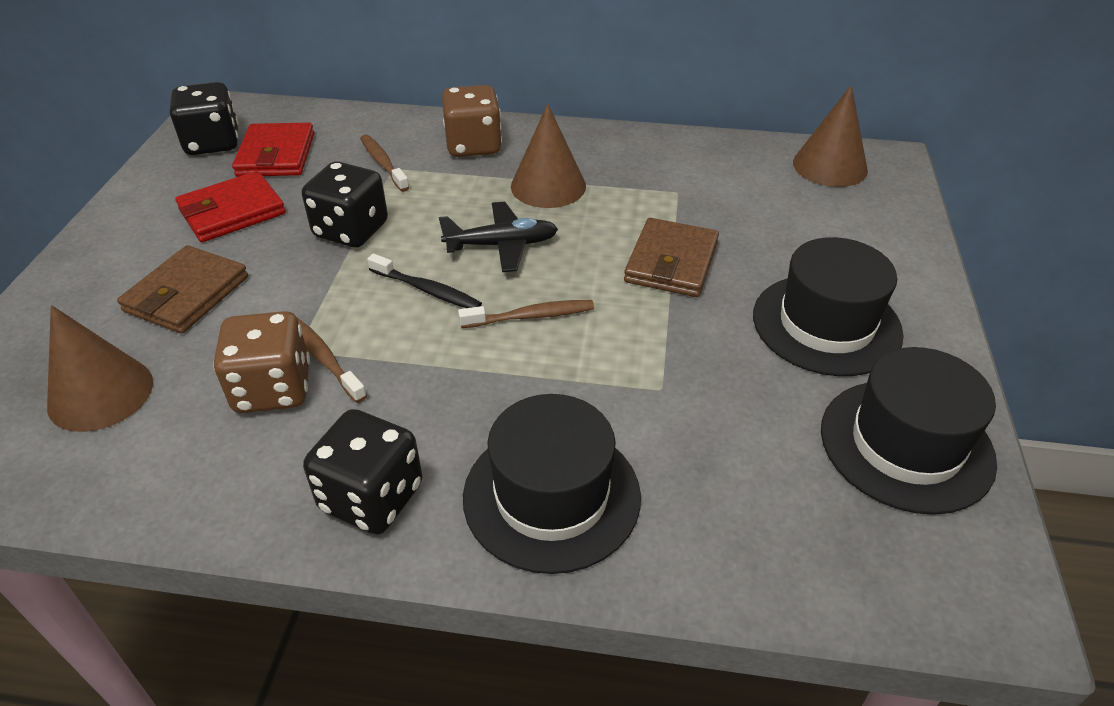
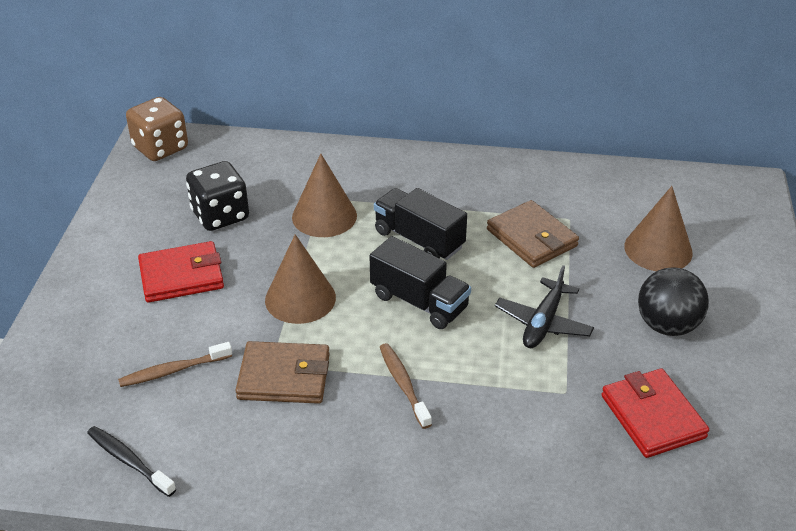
black ball: 0 -> 1
black dice: 3 -> 1
black hat: 3 -> 0
black truck: 0 -> 2
brown dice: 2 -> 1
brown toothbrush: 3 -> 2

